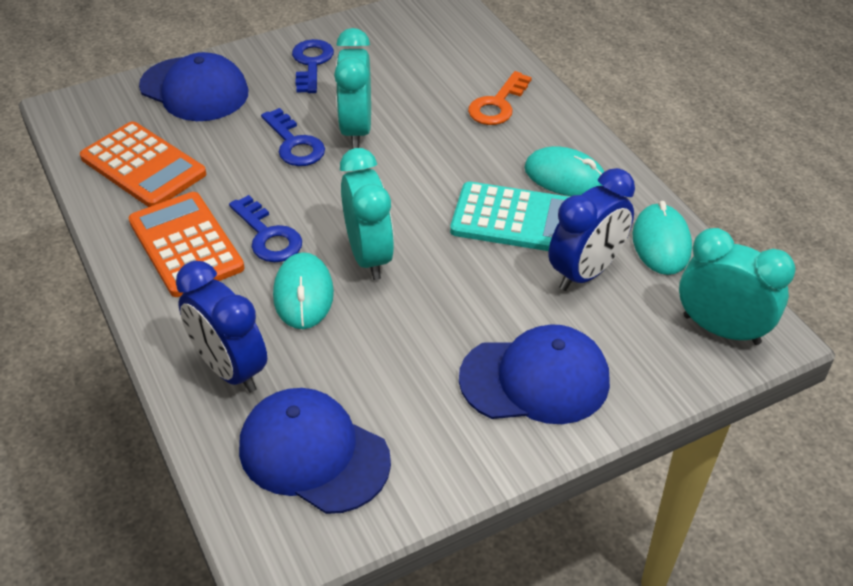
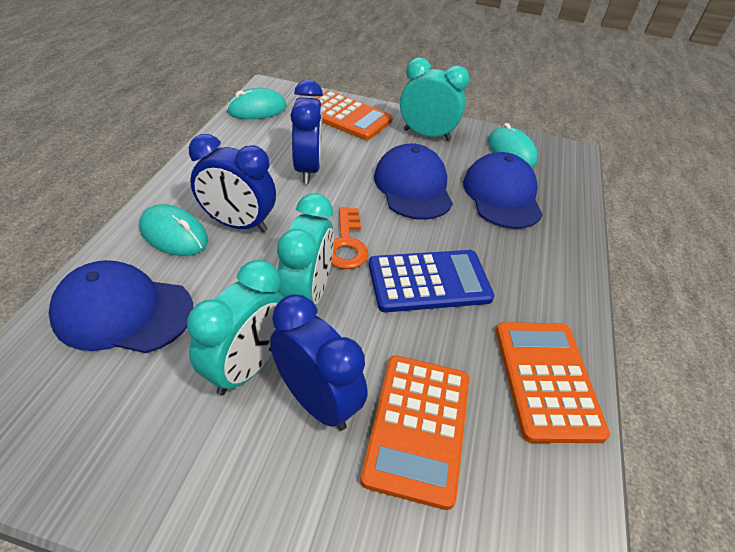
blue calculator: 0 -> 1
blue clock: 2 -> 3
blue key: 3 -> 0
orange calculator: 2 -> 3
turquoise calculator: 1 -> 0

